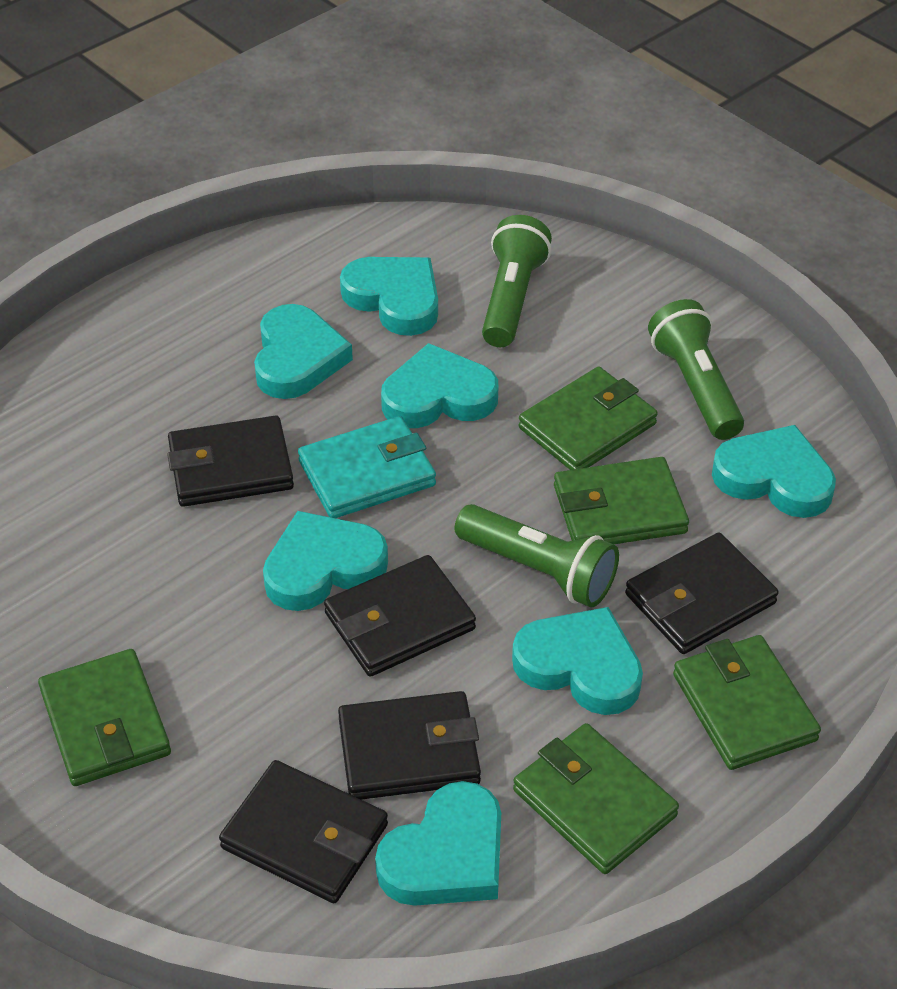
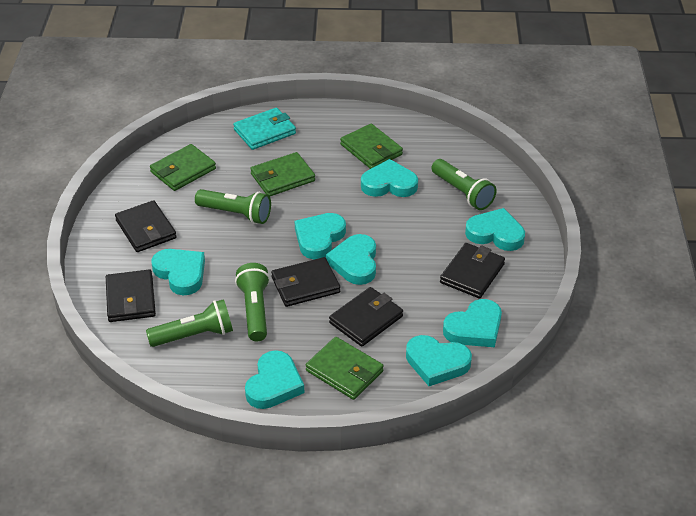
green flashlight: 3 -> 4
green wallet: 5 -> 4
turquoise heart: 7 -> 8

